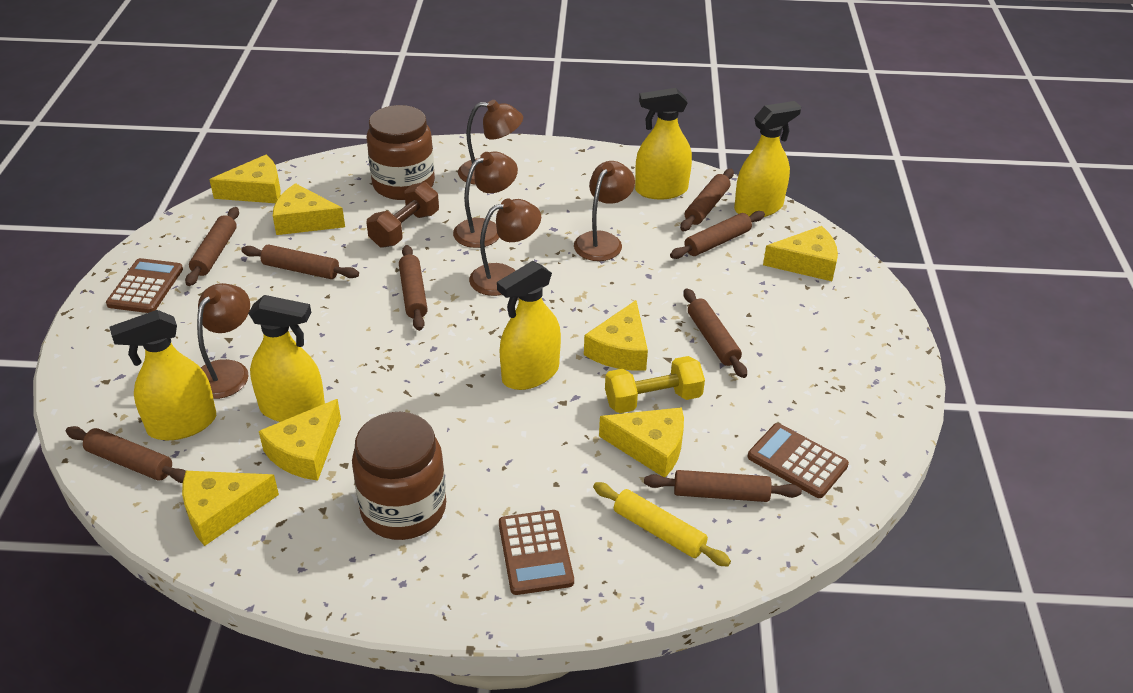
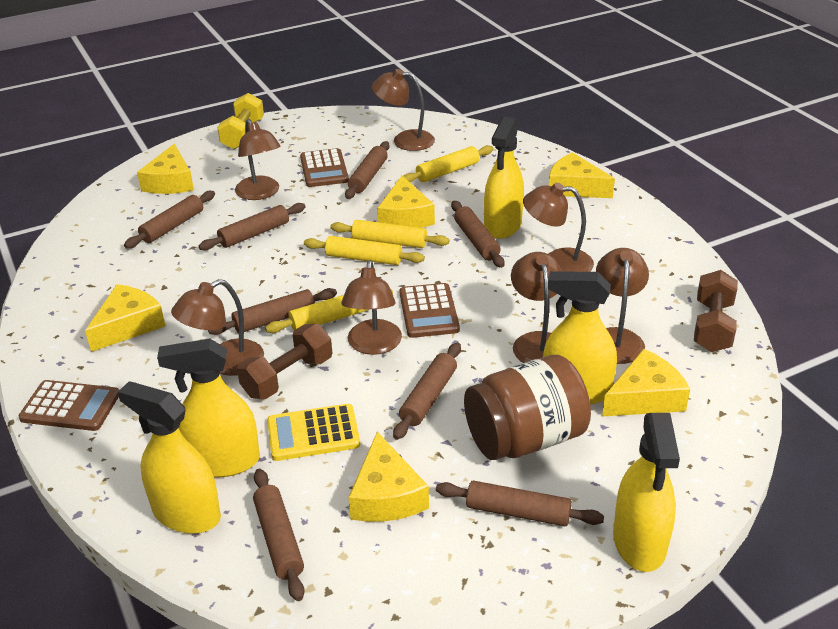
brown dumbbell: 1 -> 2
brown jar: 2 -> 1
brown lamp: 5 -> 7
yellow calculator: 0 -> 1
yellow cheese: 7 -> 6
yellow rolling pin: 1 -> 4

